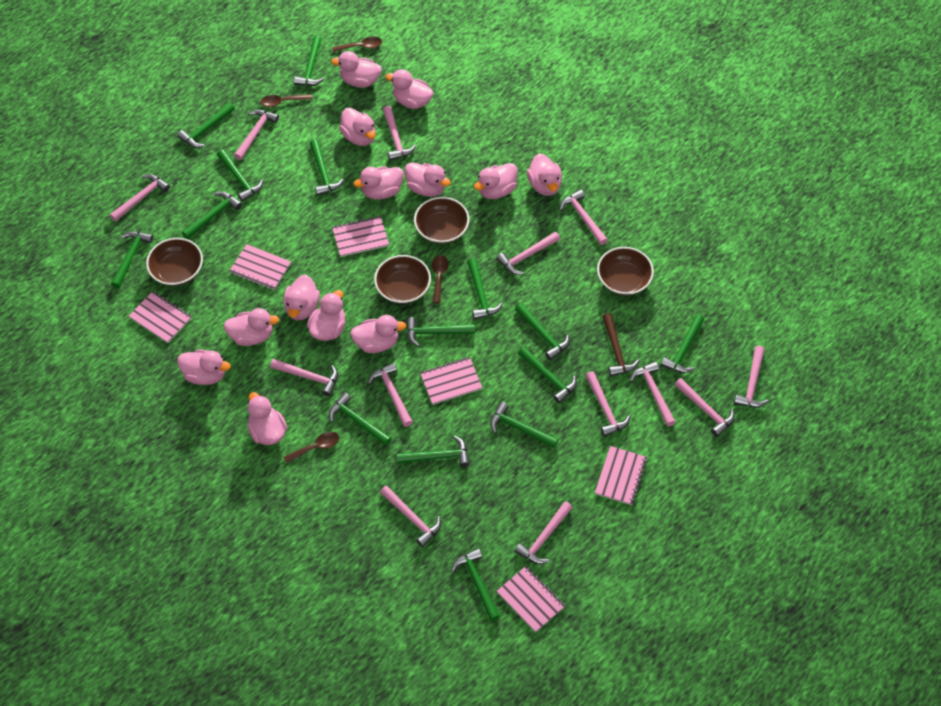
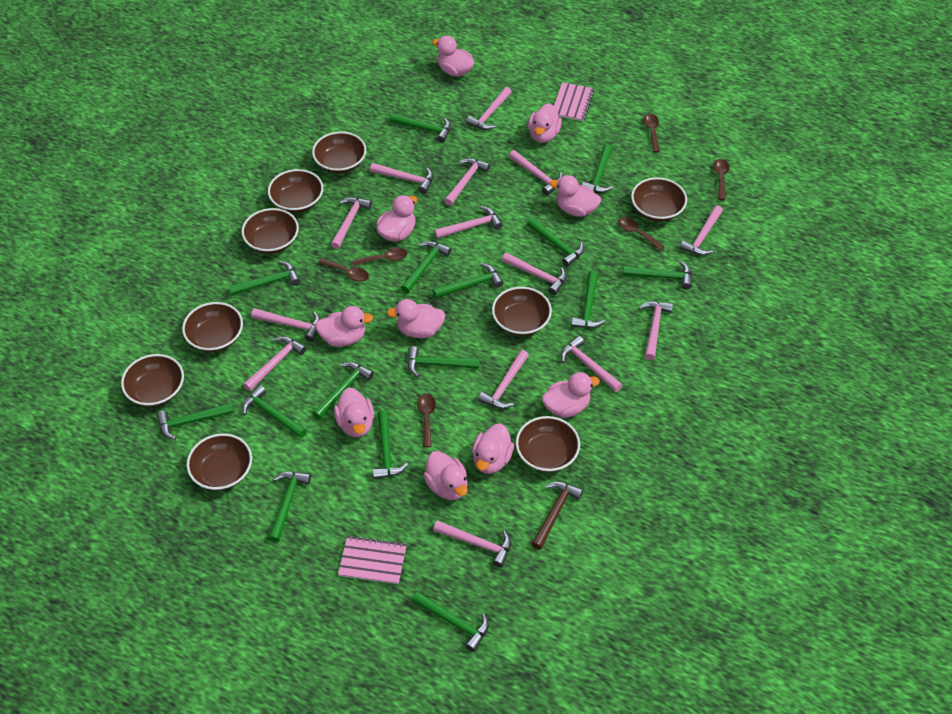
brown bowl: 4 -> 9
brown spoon: 4 -> 6
pink duck: 13 -> 10
pink hammer: 13 -> 14
pink notebook: 6 -> 2

